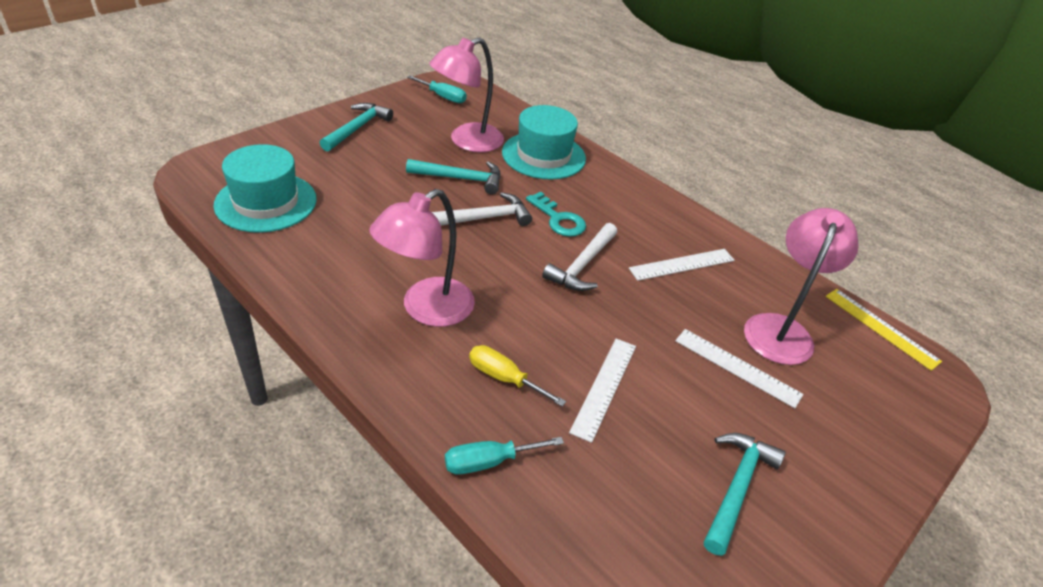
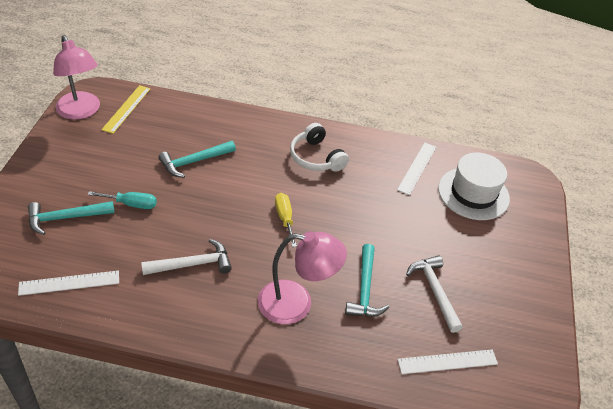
pink lamp: 3 -> 2
turquoise hat: 2 -> 0
turquoise key: 1 -> 0
turquoise screwdriver: 2 -> 1
white hat: 0 -> 1
white headphones: 0 -> 1

